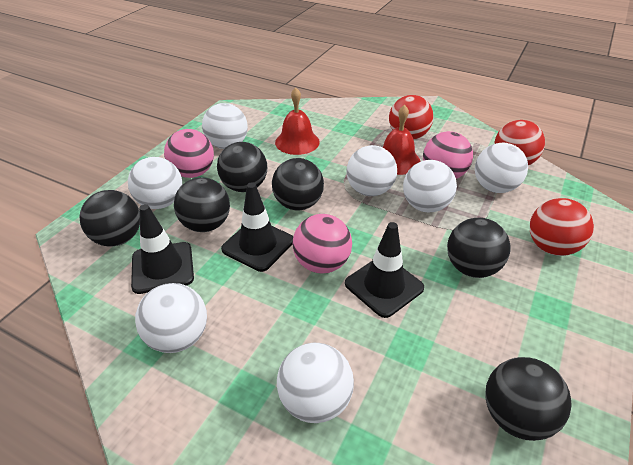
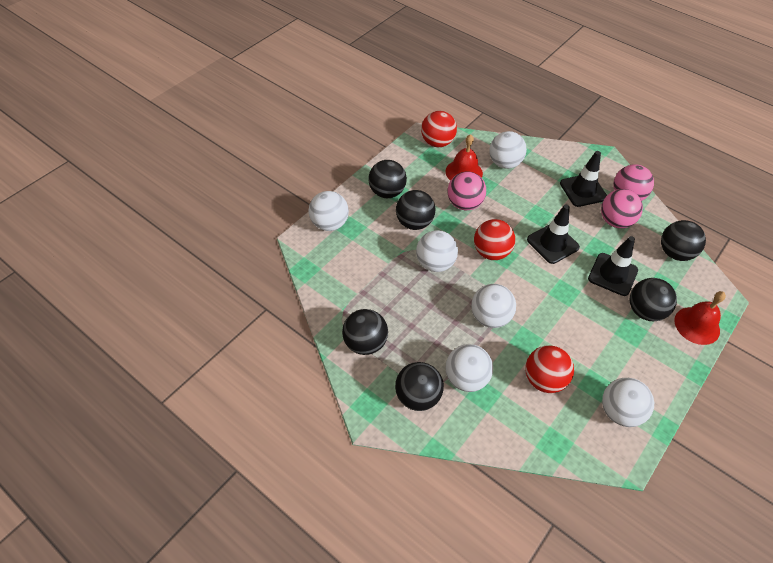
white ball: 7 -> 6

